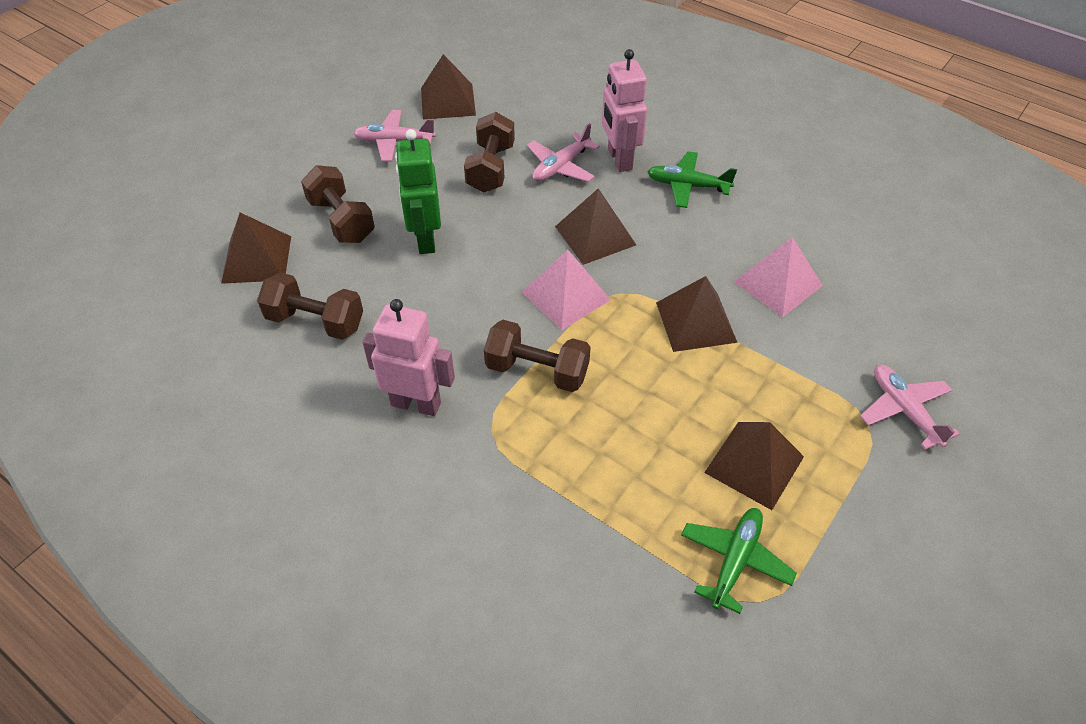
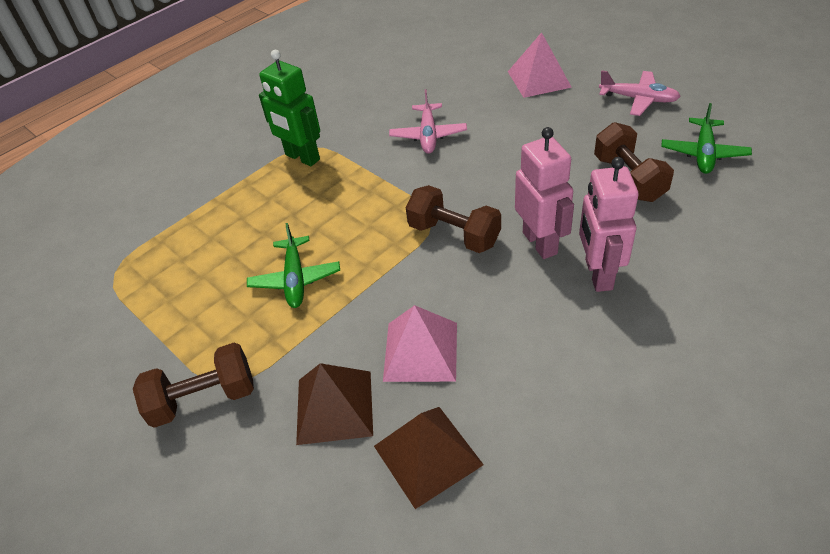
brown dumbbell: 4 -> 3
brown pyramid: 5 -> 2
pink plane: 3 -> 2

